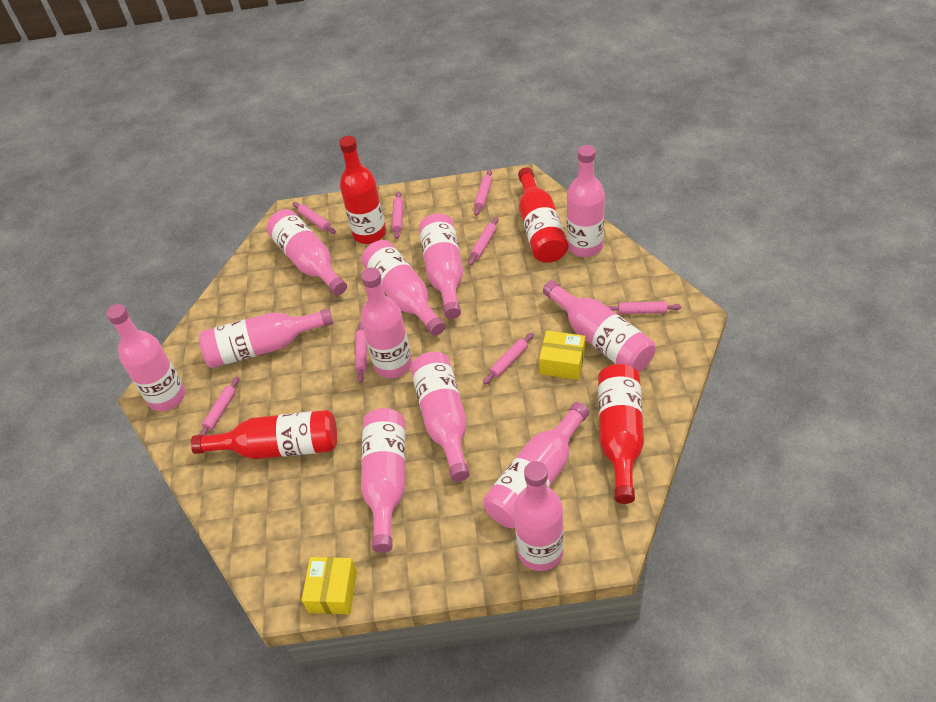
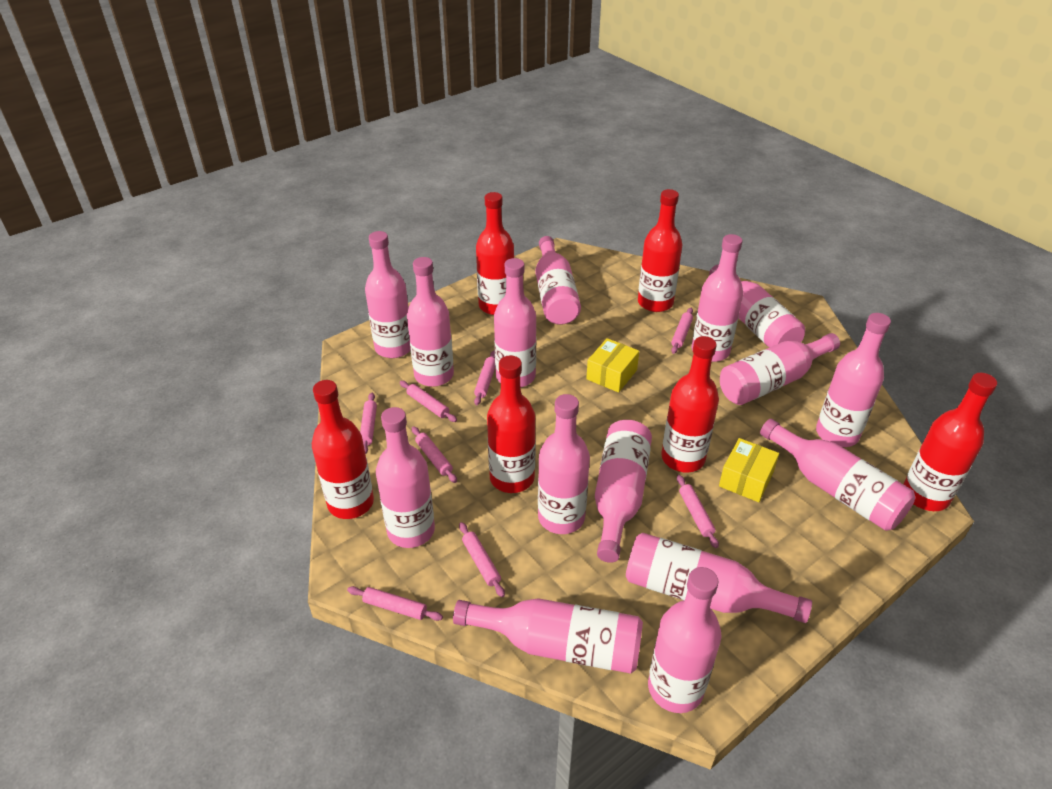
pink bottle: 12 -> 15
red bottle: 4 -> 6

